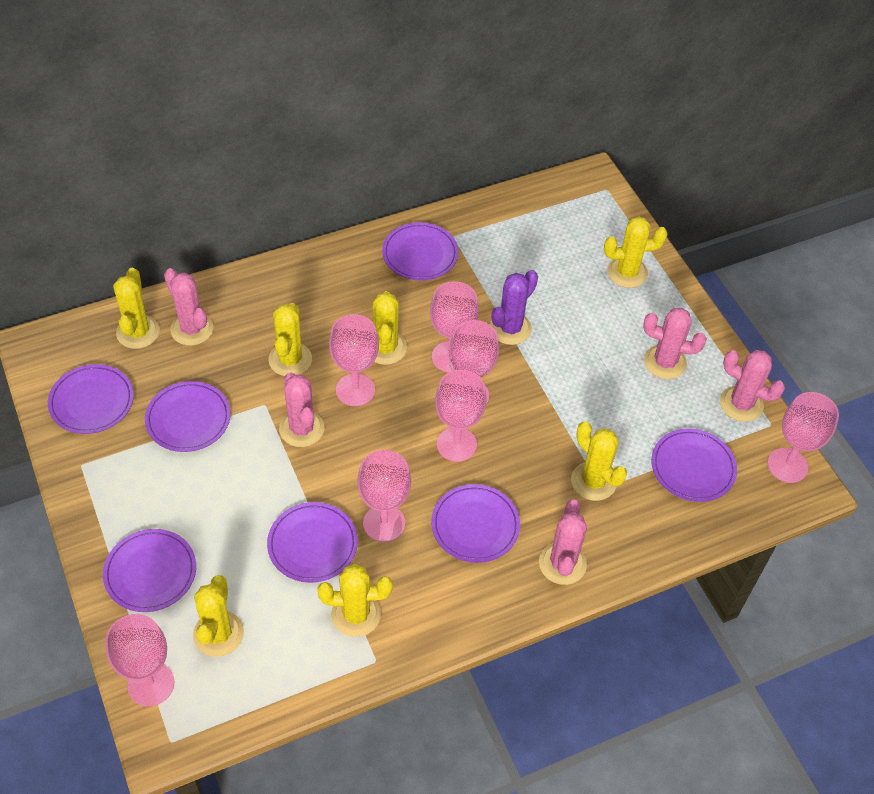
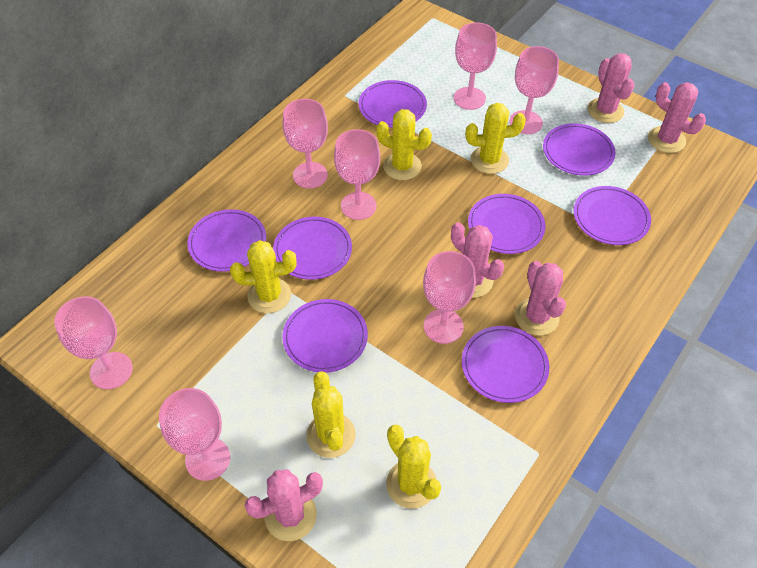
purple cactus: 1 -> 0
purple plate: 7 -> 8
yellow cactus: 7 -> 5

